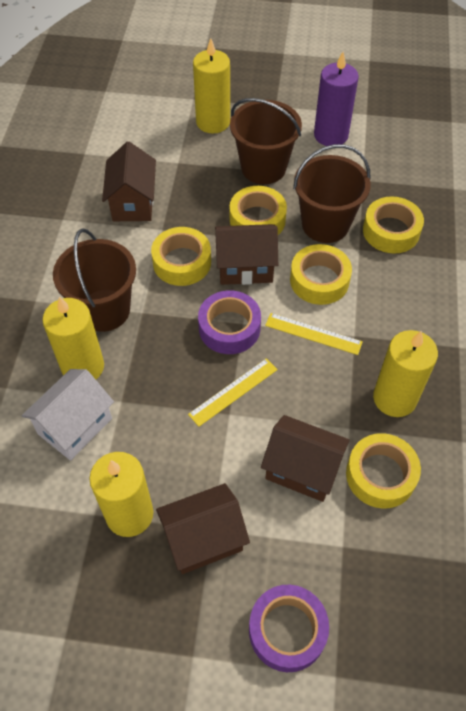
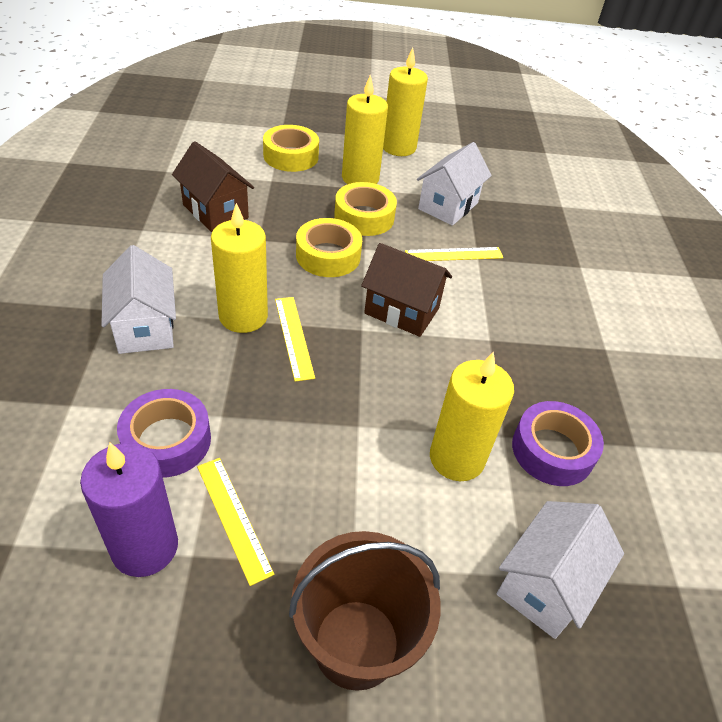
brown bucket: 3 -> 1
brown house: 4 -> 2
white house: 1 -> 3
yellow ruler: 2 -> 3
yellow tape: 5 -> 3

